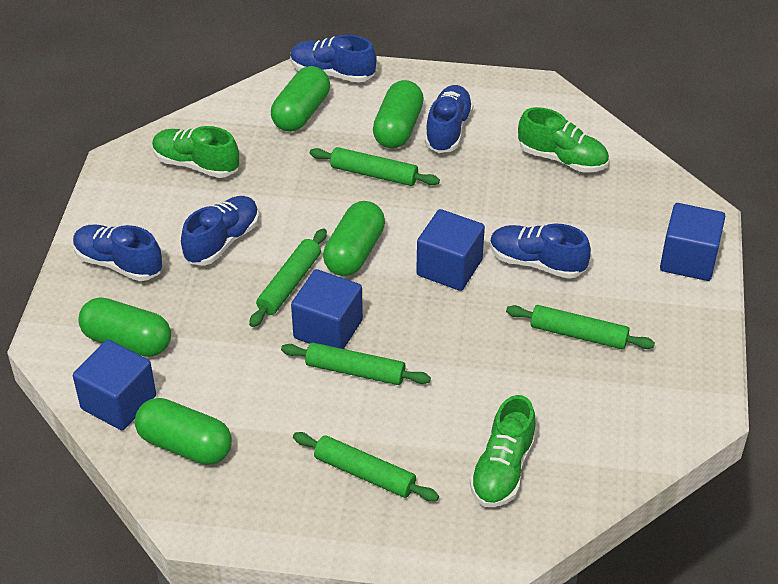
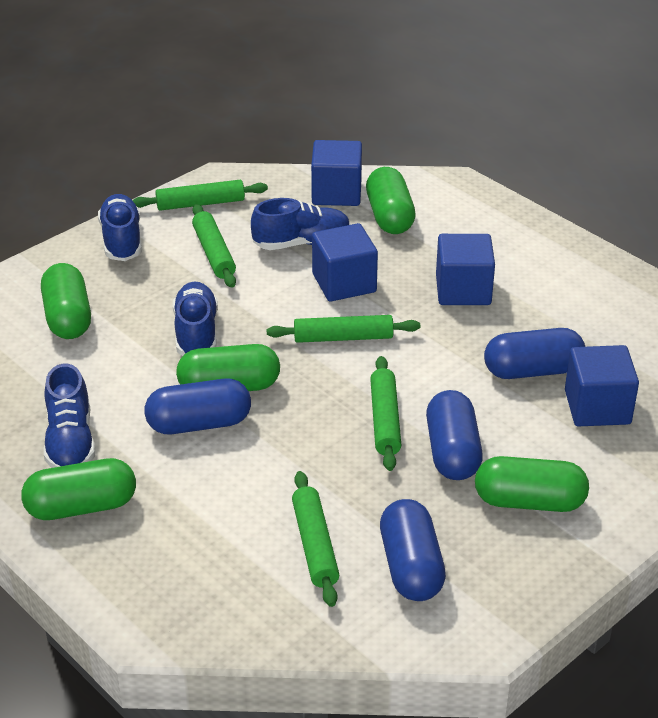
blue capsule: 0 -> 4
blue shoe: 5 -> 4
green shoe: 3 -> 0

